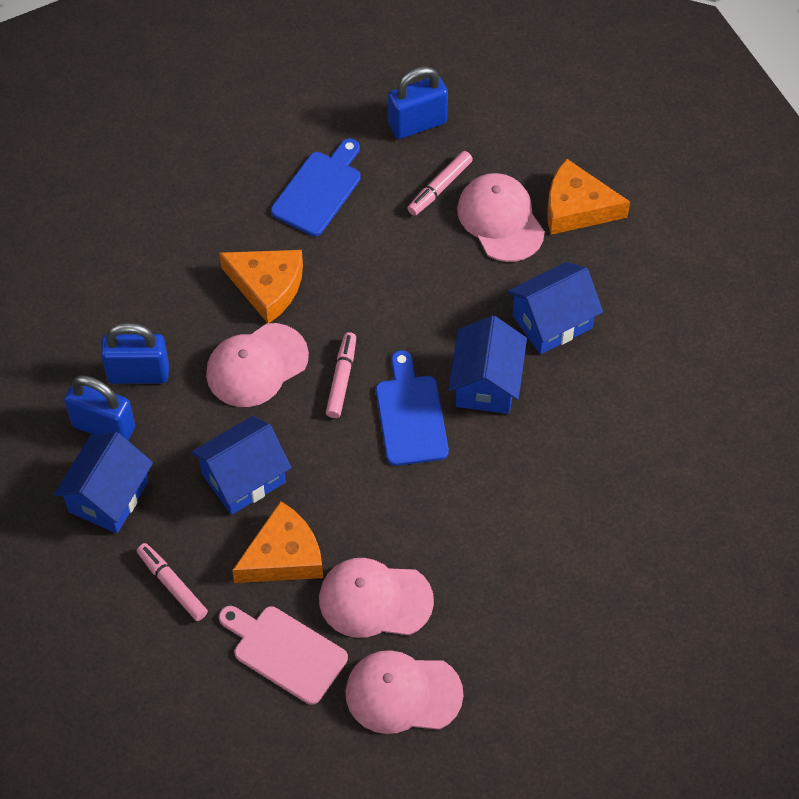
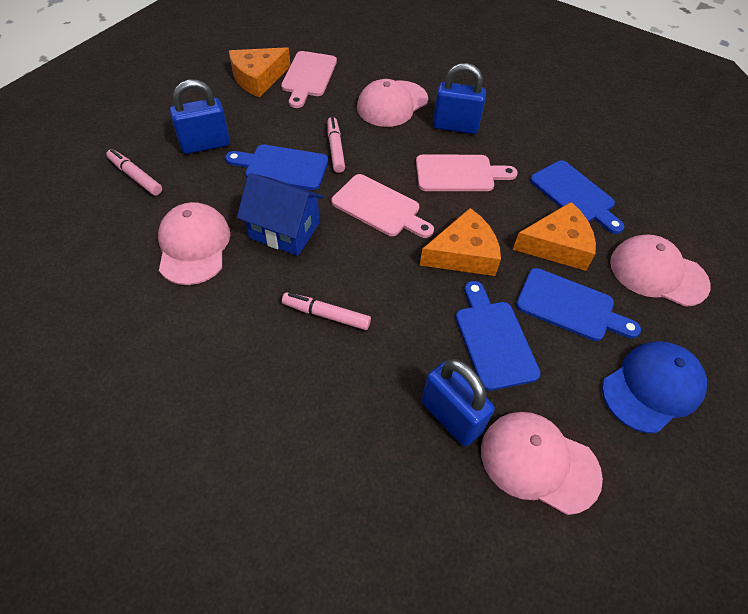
blue cap: 0 -> 1
blue cutting board: 2 -> 4
blue house: 4 -> 1
pink cutting board: 1 -> 3

